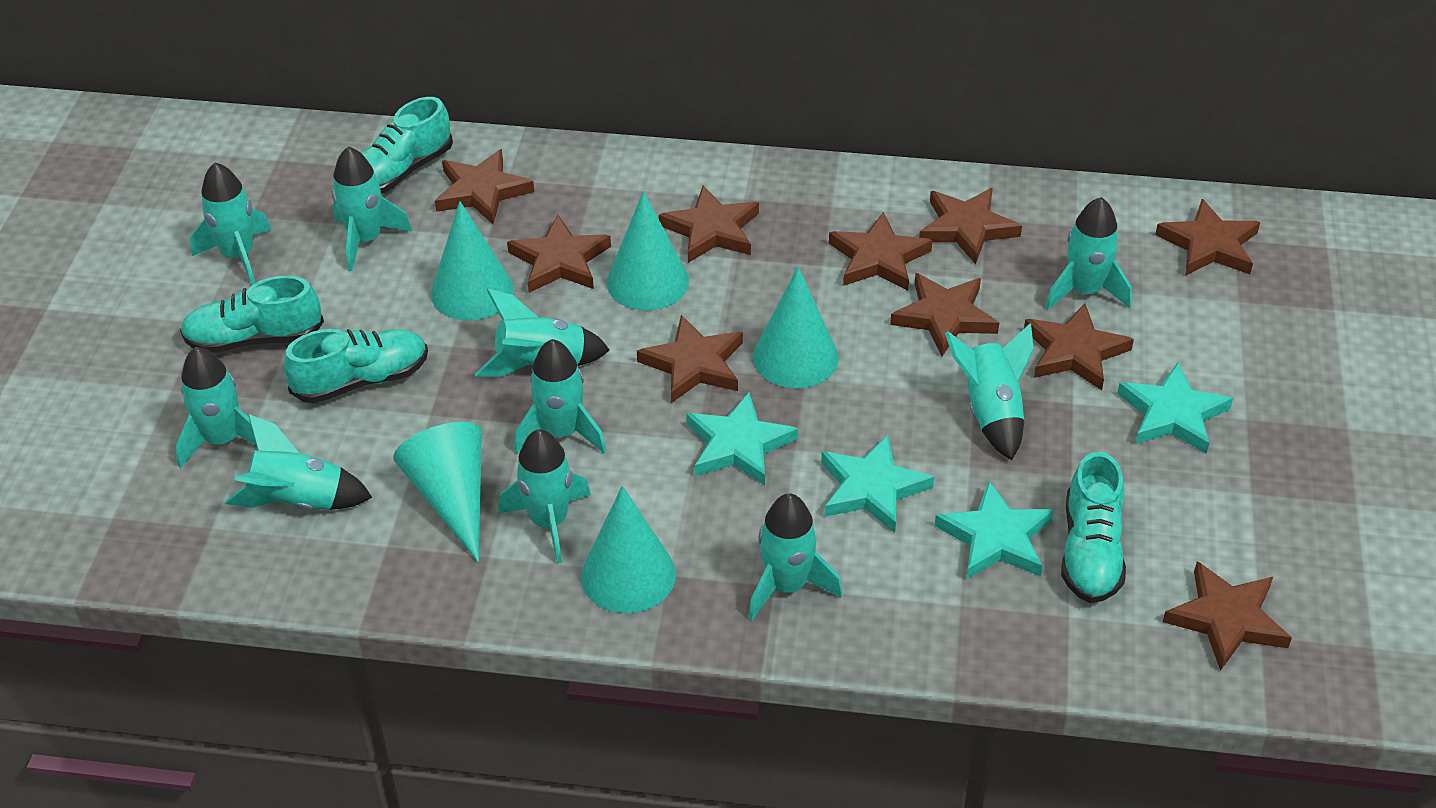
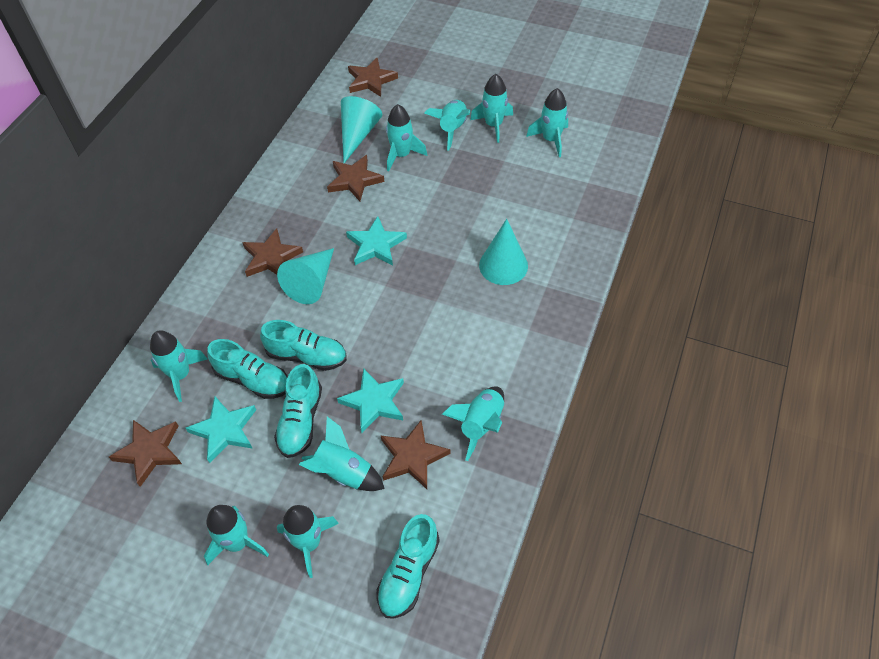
brown star: 10 -> 5
turquoise cone: 5 -> 3
turquoise rocket: 10 -> 9
turquoise star: 4 -> 3

